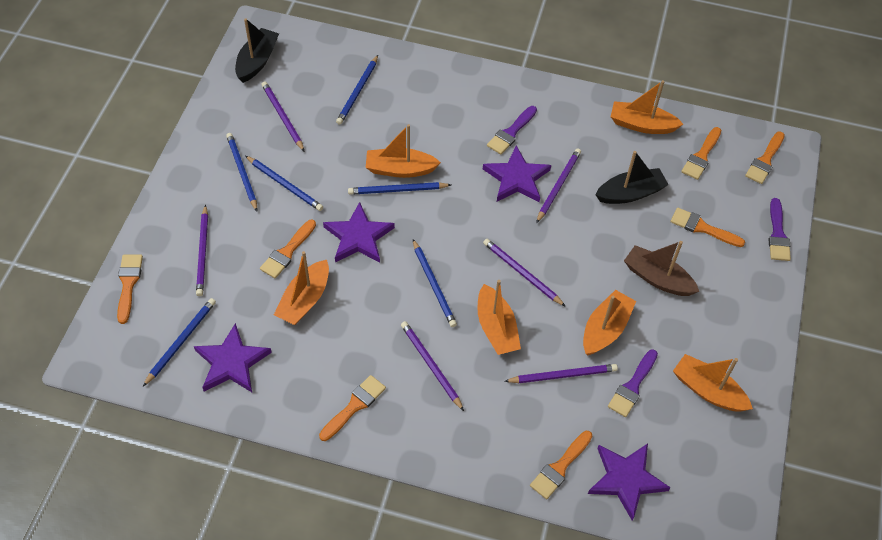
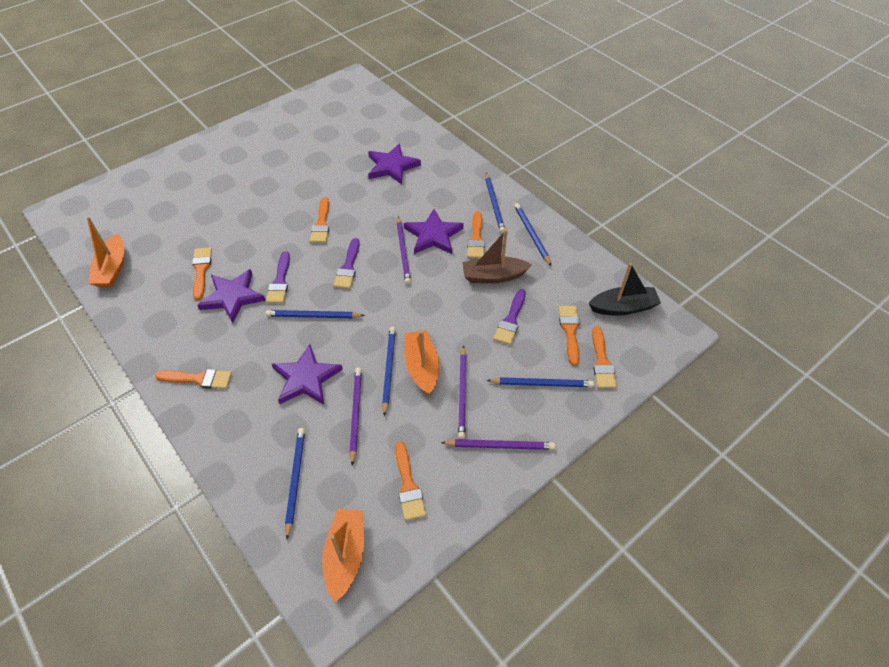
black boat: 2 -> 1
orange boat: 6 -> 3
purple pencil: 6 -> 4

